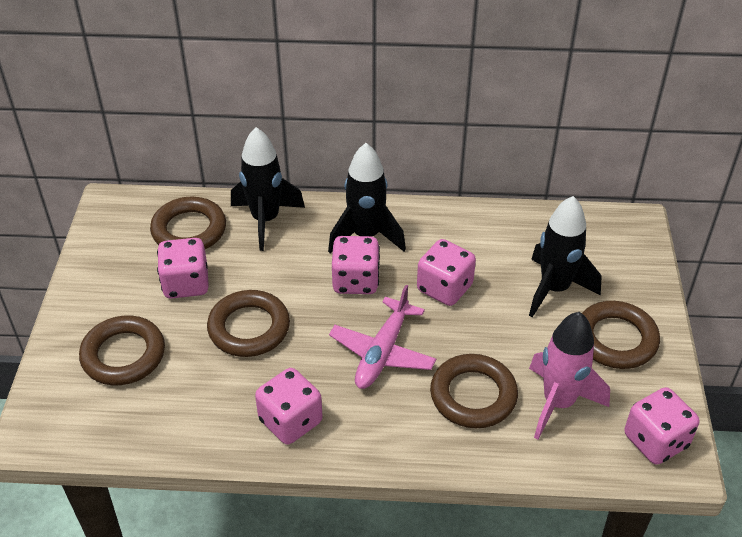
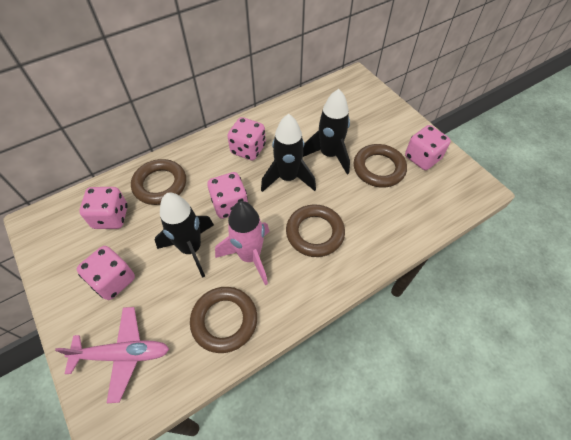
brown ring: 5 -> 4

